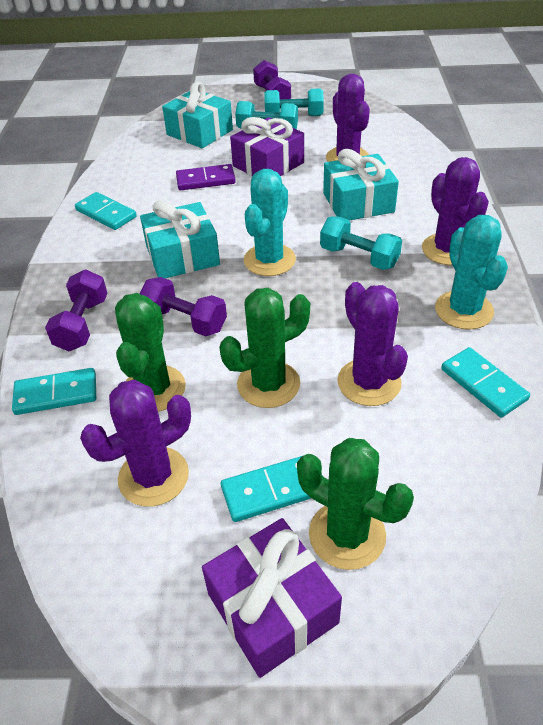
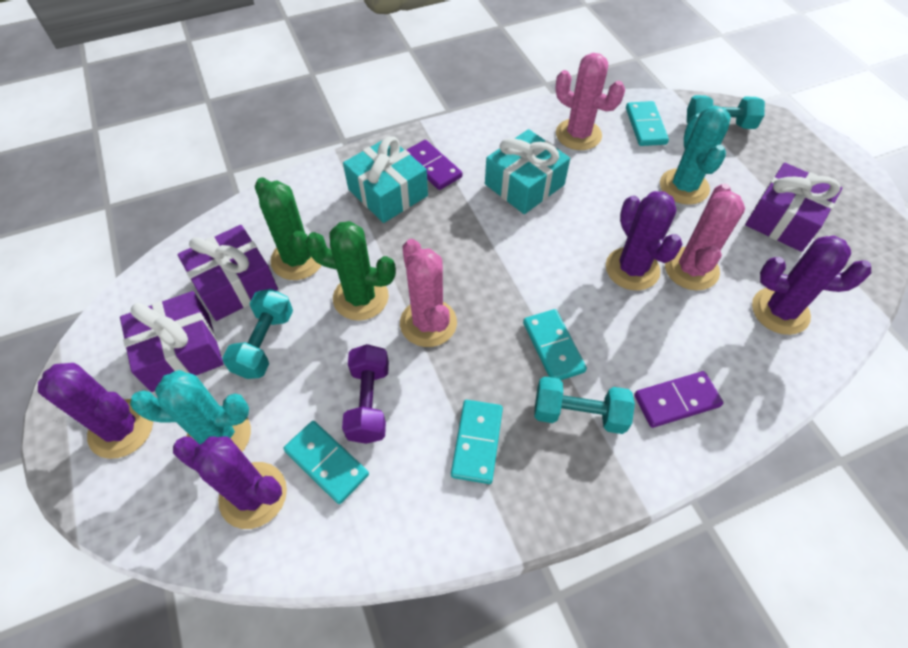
green cactus: 3 -> 2
pink cactus: 0 -> 3
purple domino: 1 -> 2
purple dumbbell: 3 -> 1
purple gift: 2 -> 3
turquoise gift: 3 -> 2

